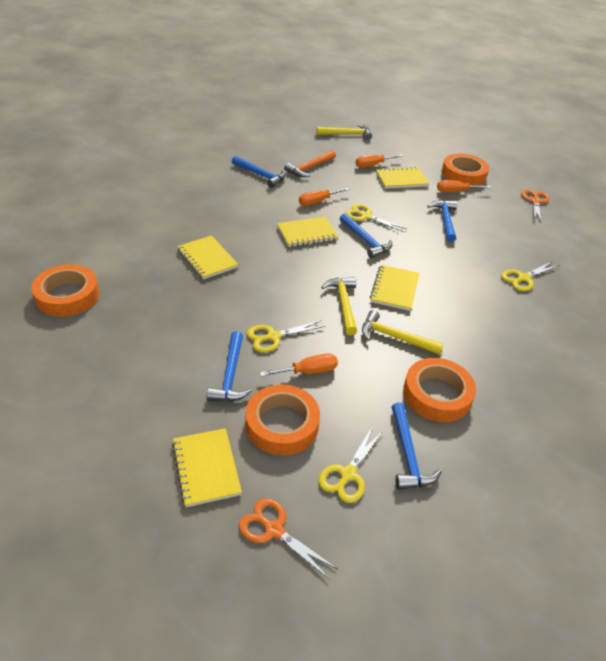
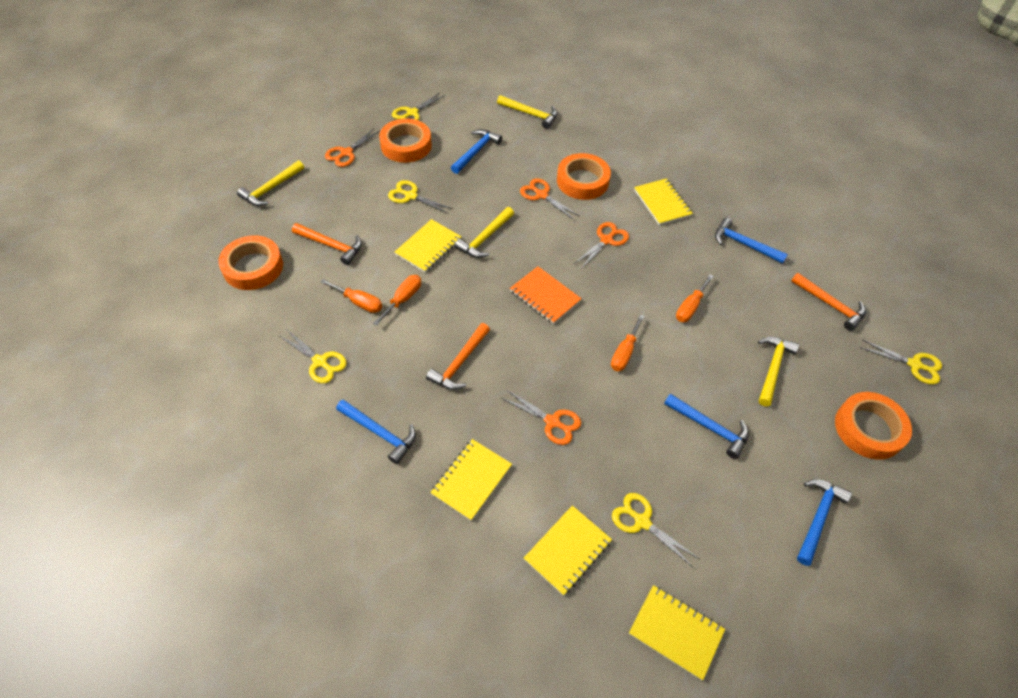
orange hammer: 1 -> 3
orange notebook: 0 -> 1
orange scissors: 2 -> 4
yellow hammer: 3 -> 4
yellow scissors: 4 -> 5

